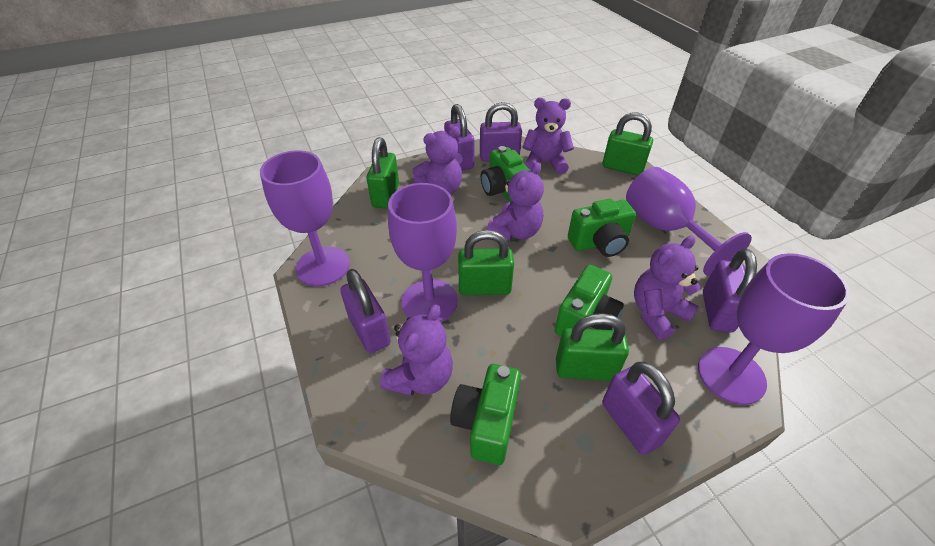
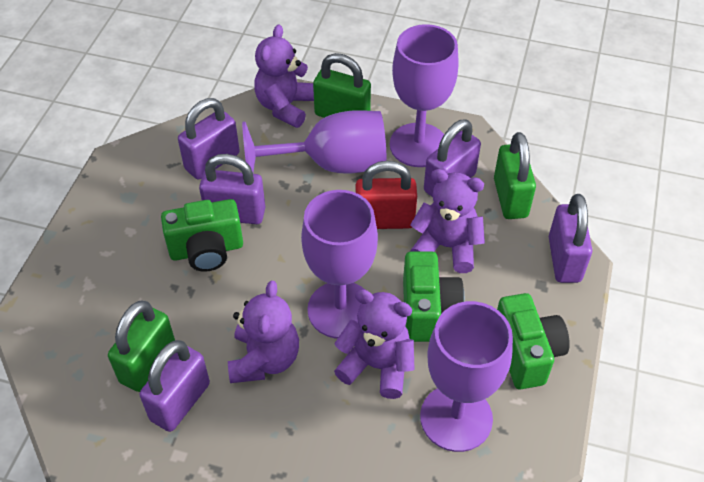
green camera: 4 -> 3
green padlock: 4 -> 3
purple teddy bear: 5 -> 4
red padlock: 0 -> 1

